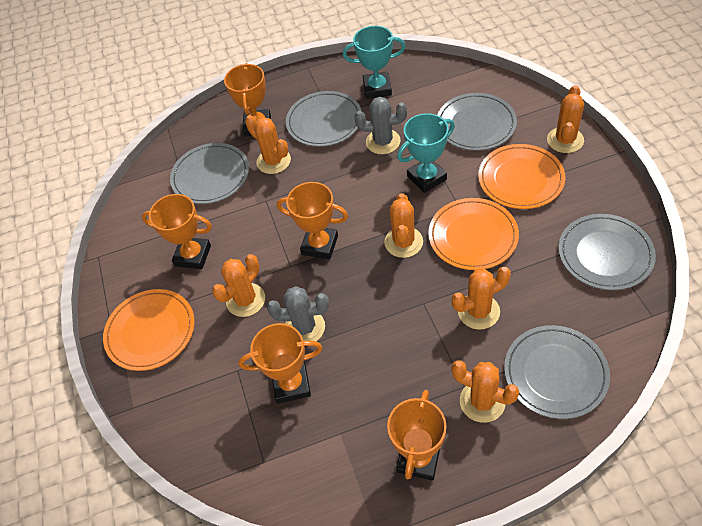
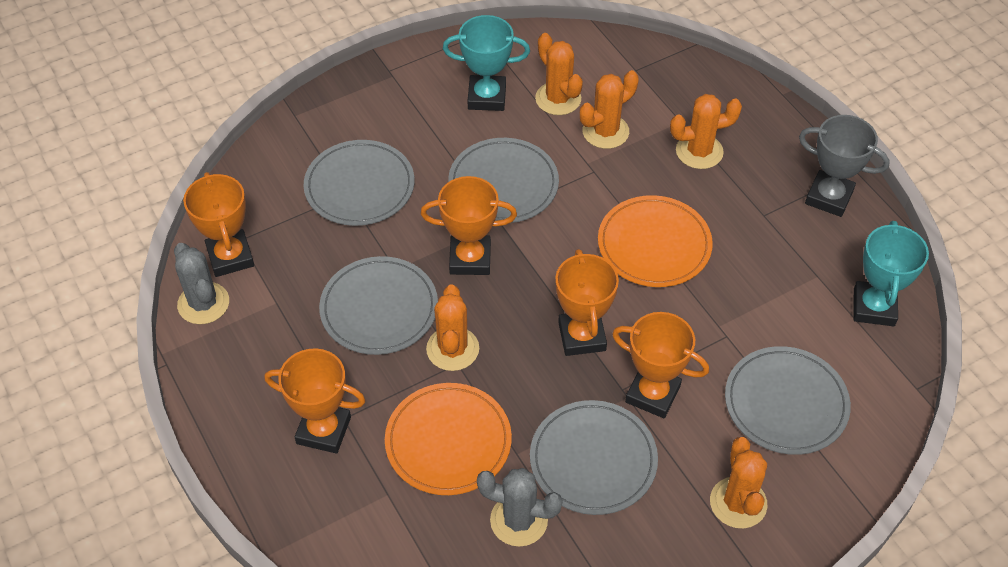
grey trophy: 0 -> 1
orange cactus: 6 -> 5
orange plate: 3 -> 2

